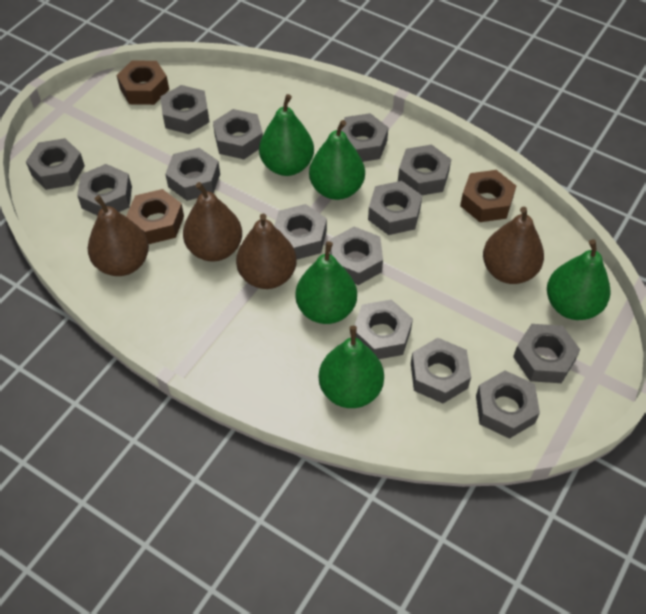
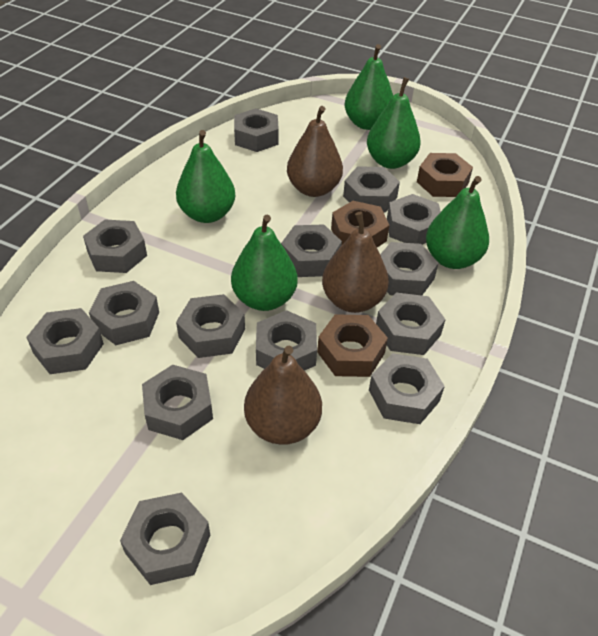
brown pear: 4 -> 3

